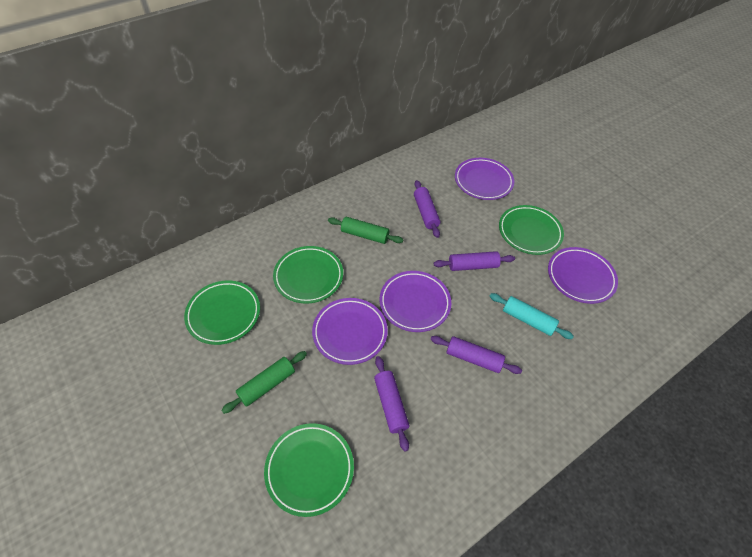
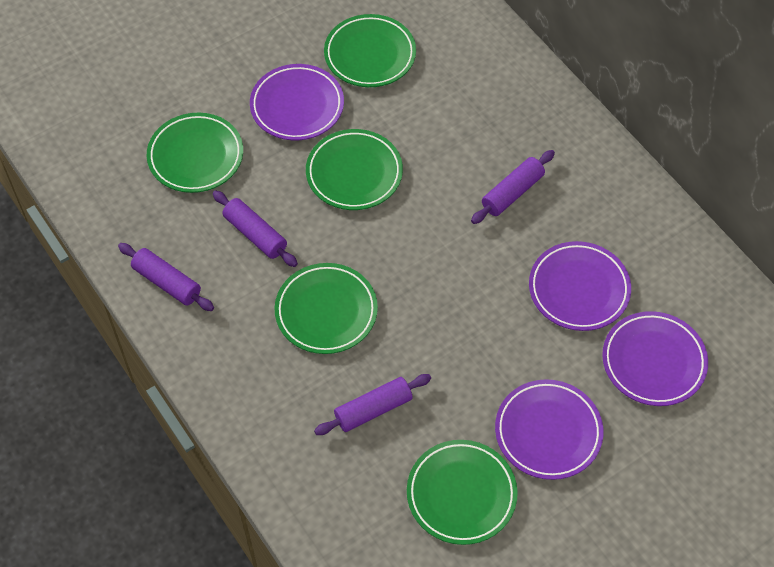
green plate: 4 -> 5
green rolling pin: 2 -> 0
turquoise rolling pin: 1 -> 0

